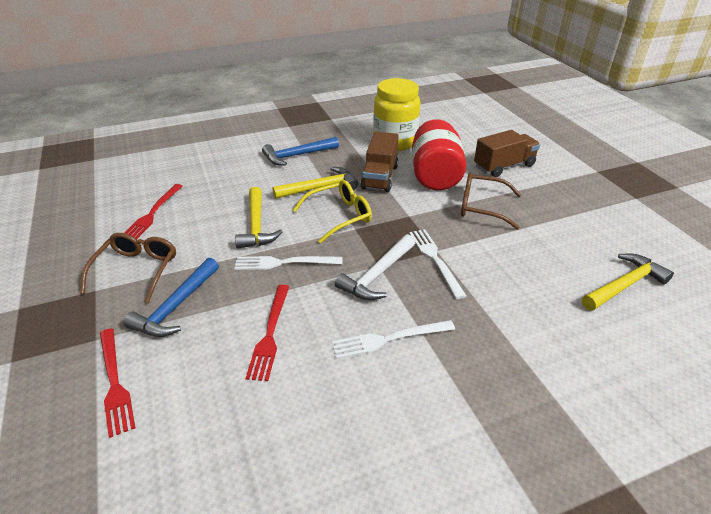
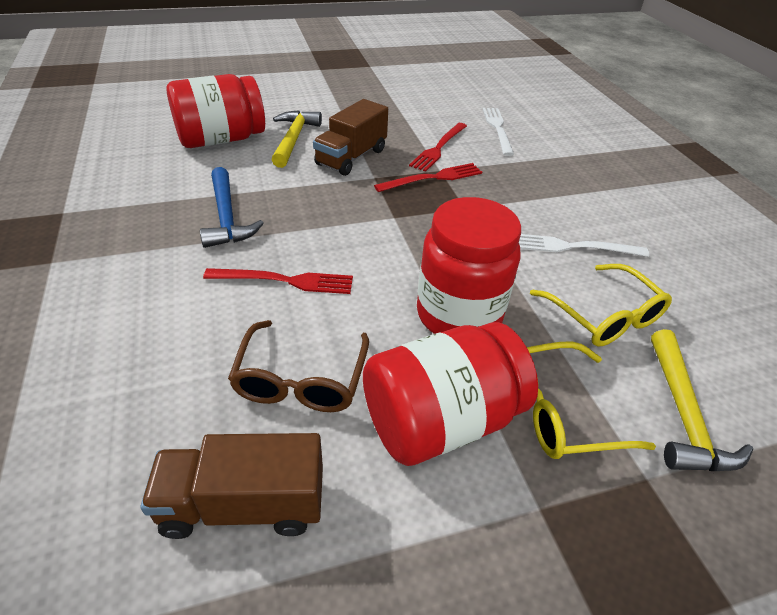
blue hammer: 2 -> 1
brown glasses: 2 -> 1
red jar: 1 -> 3
white fork: 3 -> 2
white hammer: 1 -> 0
yellow glasses: 1 -> 2
yellow hammer: 3 -> 2
yellow jar: 1 -> 0

